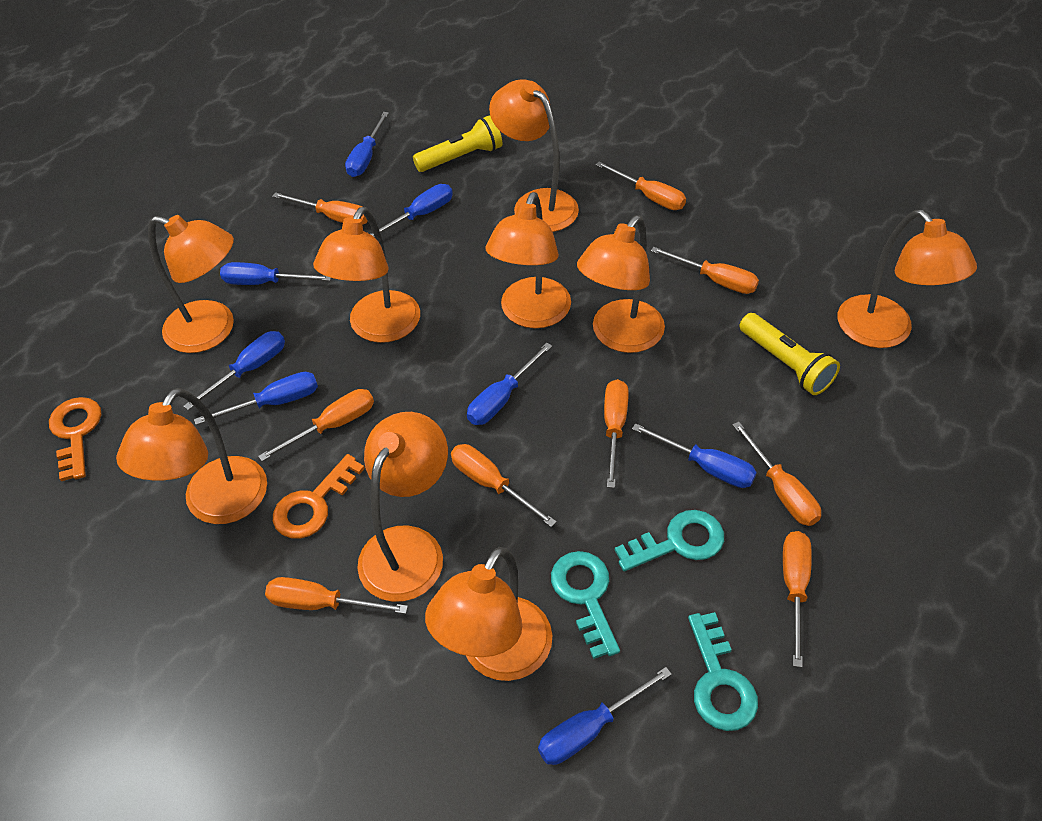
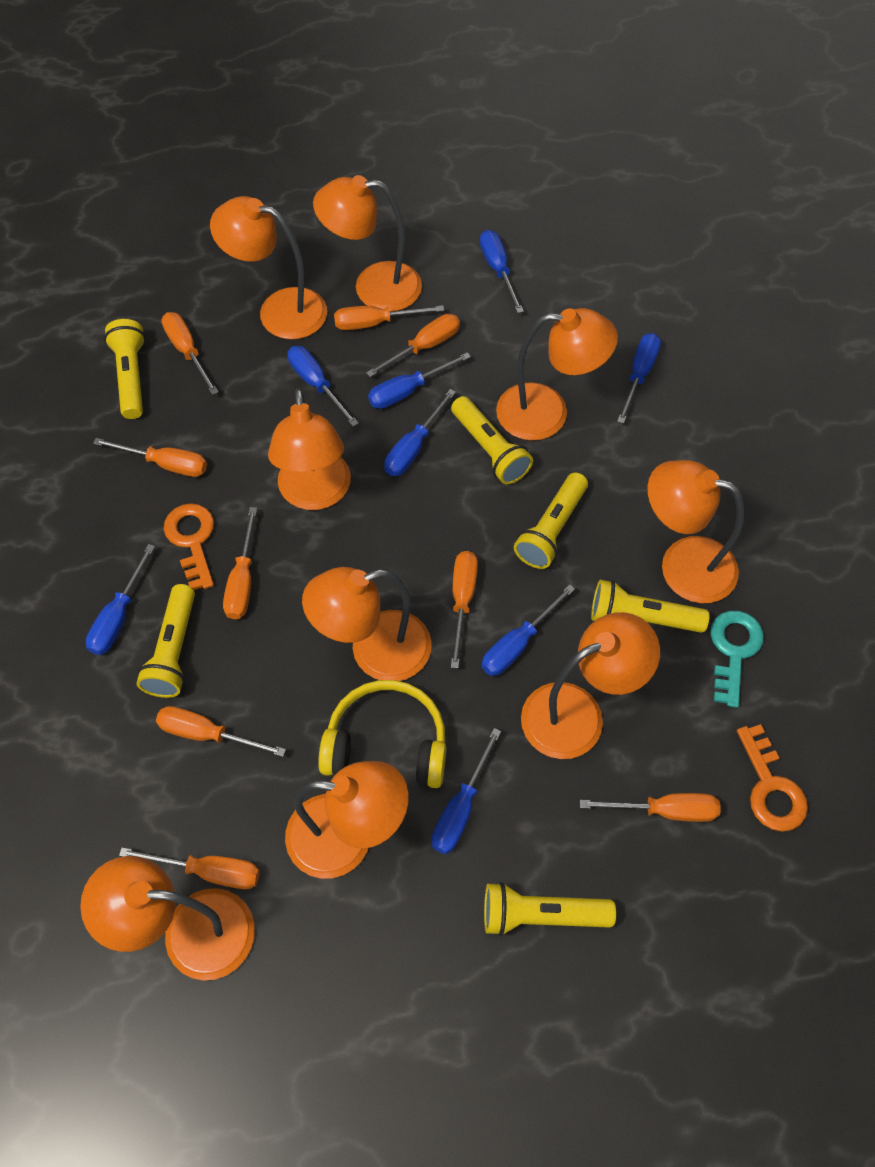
turquoise key: 3 -> 1
yellow flashlight: 2 -> 6
yellow headphones: 0 -> 1

